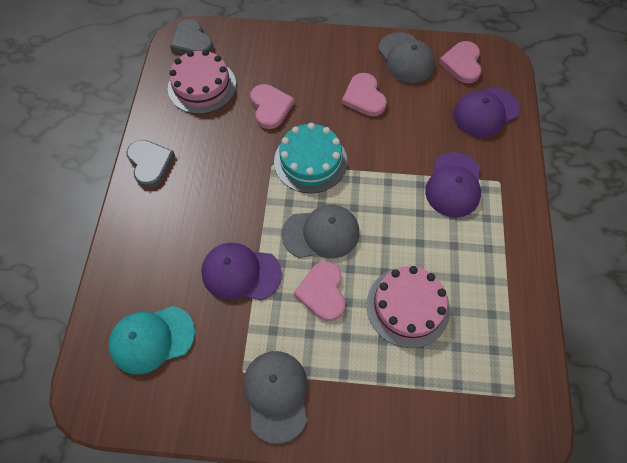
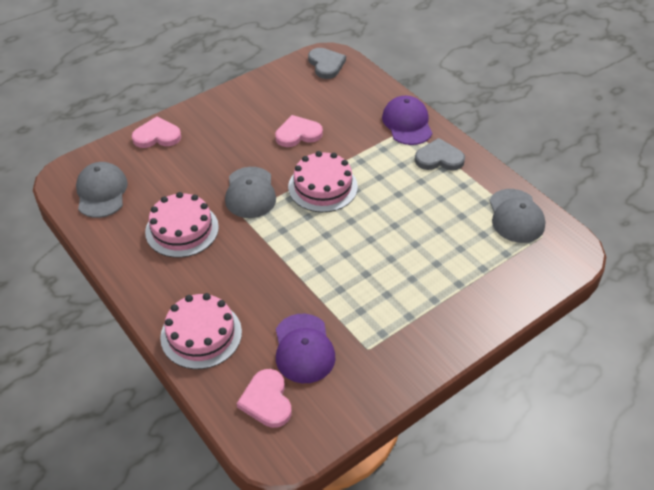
pink cake: 2 -> 3
pink heart: 4 -> 3
purple cap: 3 -> 2
turquoise cake: 1 -> 0
turquoise cap: 1 -> 0

